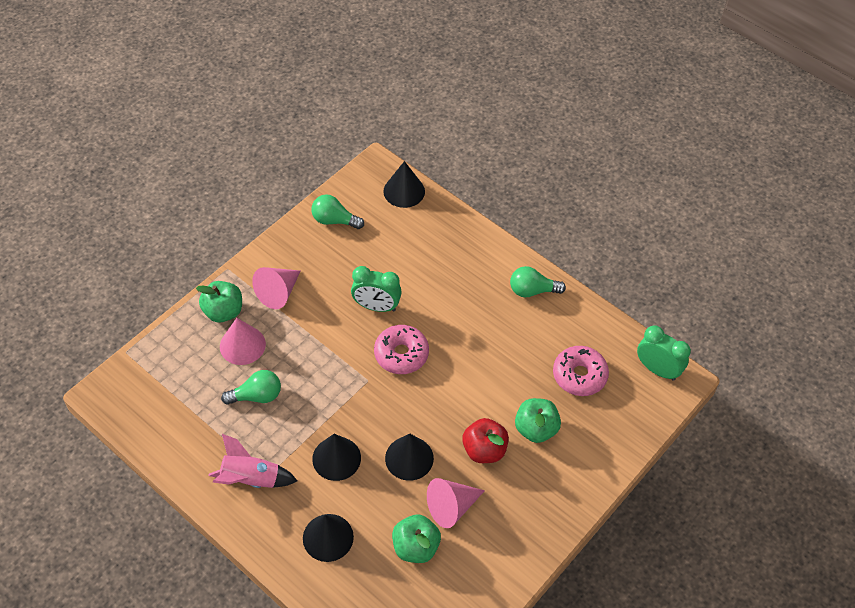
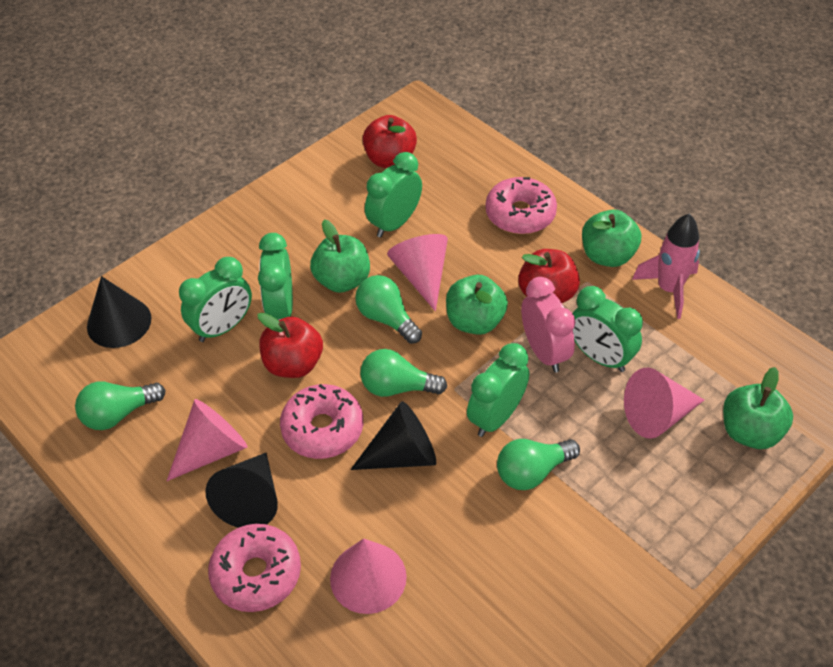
black cone: 4 -> 3
green apple: 3 -> 4
green clock: 2 -> 5
green light bulb: 3 -> 4
pink clock: 0 -> 1
pink cone: 3 -> 4
pink donut: 2 -> 3
red apple: 1 -> 3

